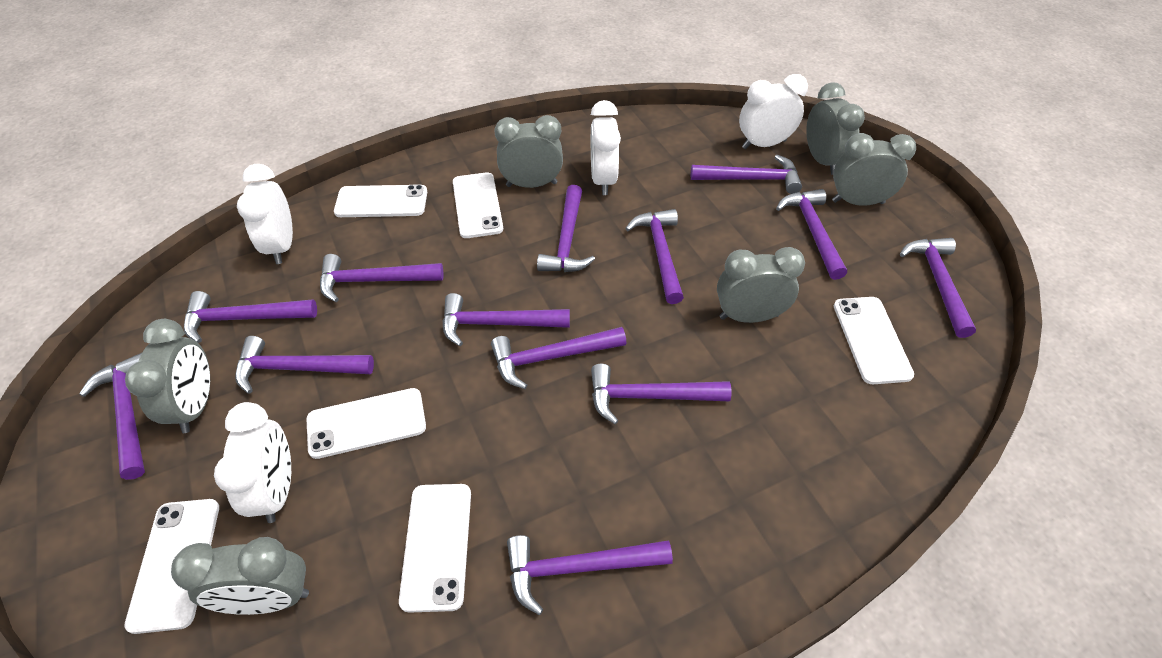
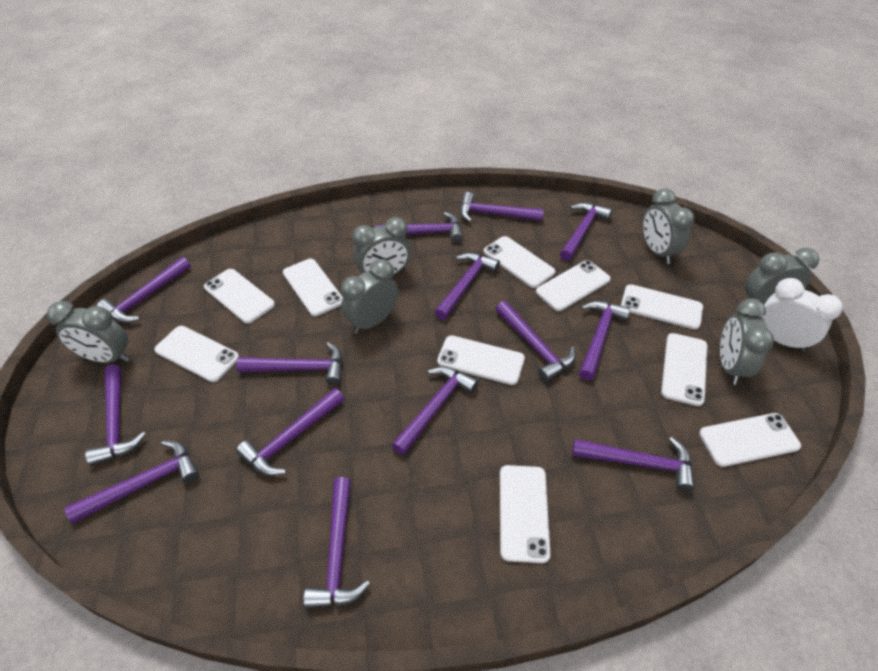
purple hammer: 13 -> 14
white clock: 4 -> 1
white phone: 6 -> 10

